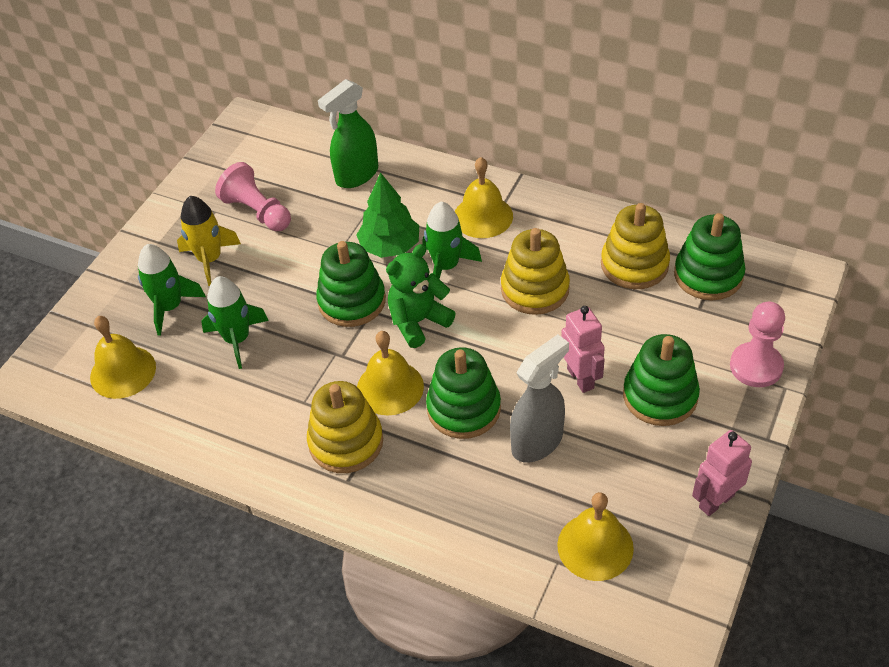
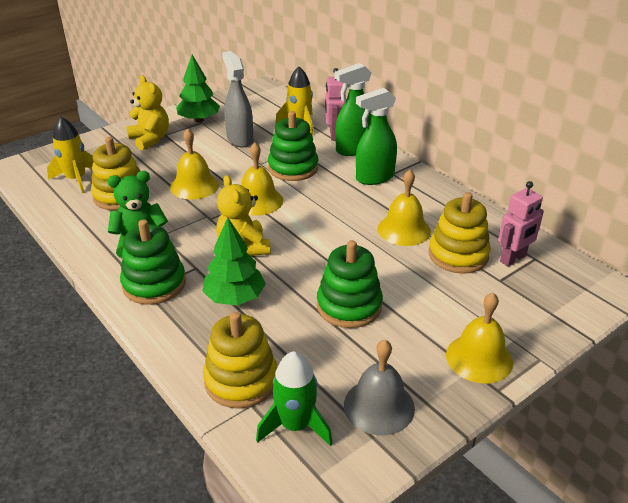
green rocket: 3 -> 1
green spray bottle: 1 -> 2
green stacking toy: 4 -> 3
green tree: 1 -> 2
grey bell: 0 -> 1
pink pawn: 2 -> 0
yellow rocket: 1 -> 2
yellow teddy bear: 0 -> 2

